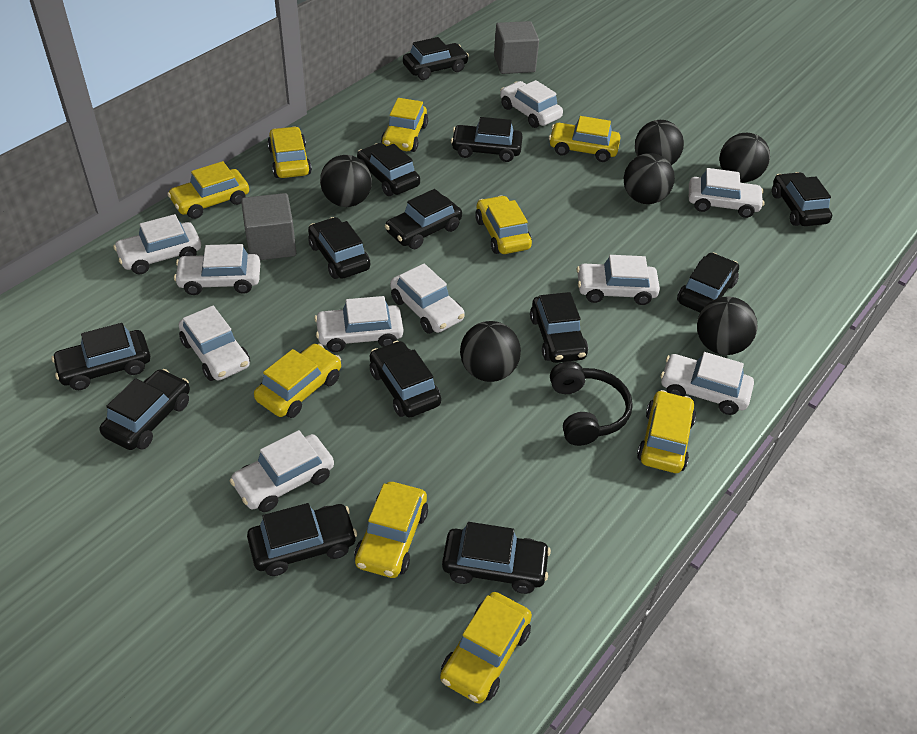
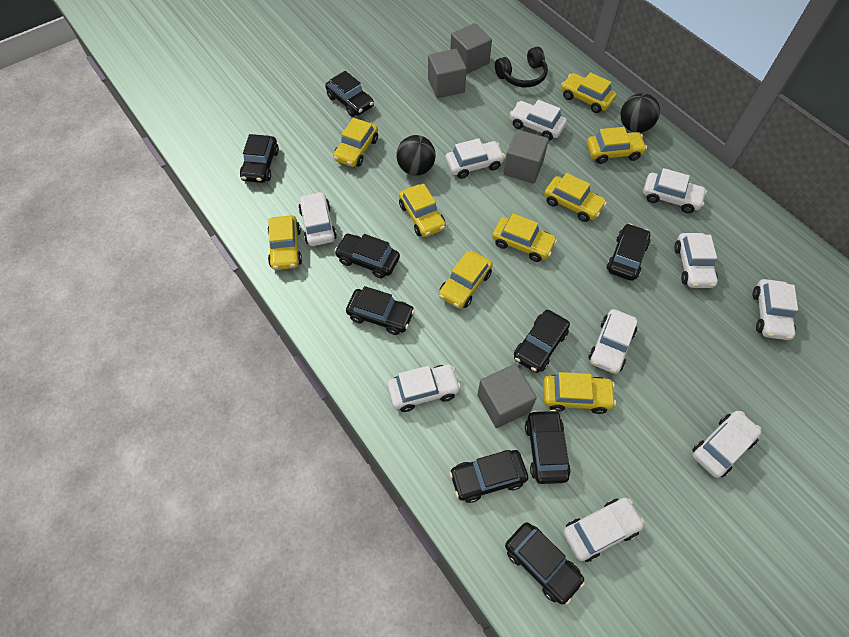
black ball: 6 -> 2
black car: 13 -> 9
grey cube: 2 -> 4

